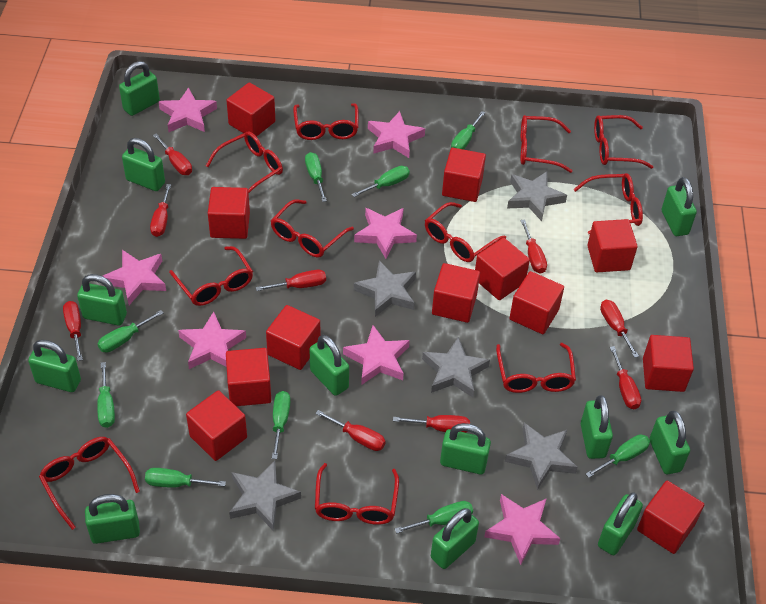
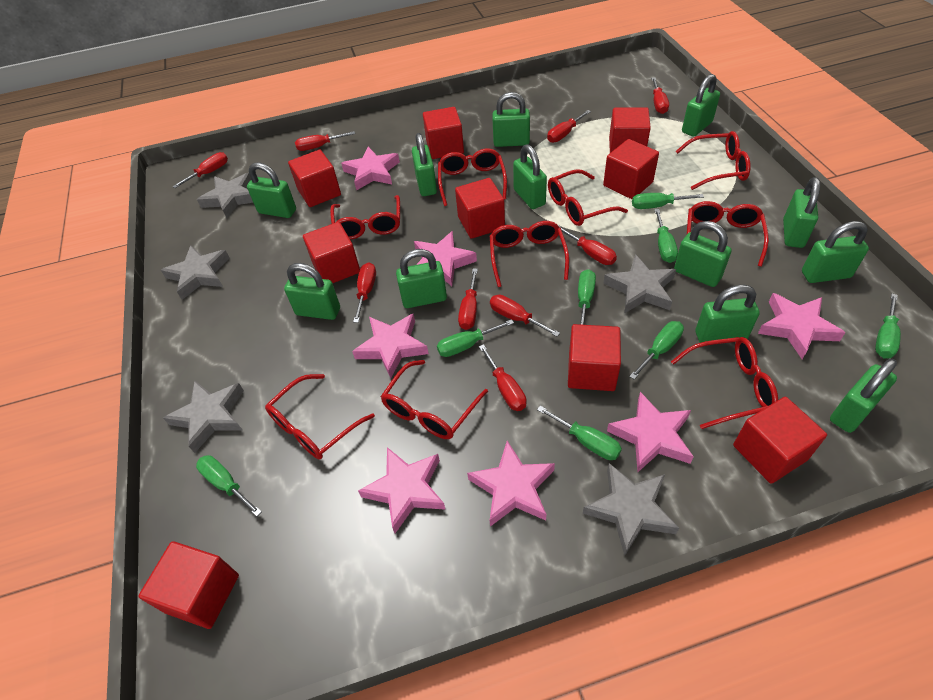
green screwdriver: 9 -> 8
red cube: 12 -> 9
red glasses: 11 -> 9

